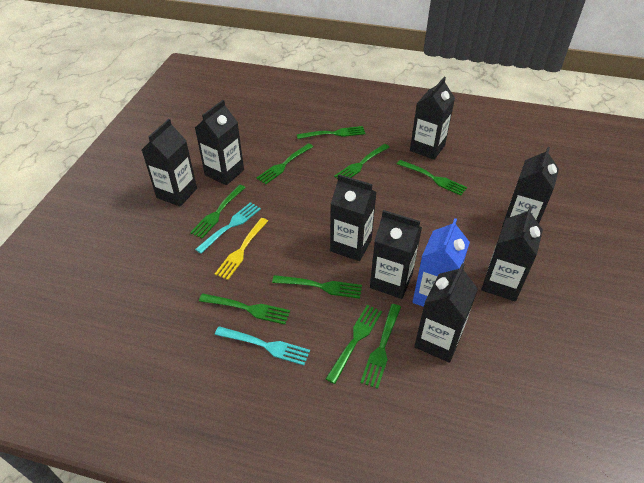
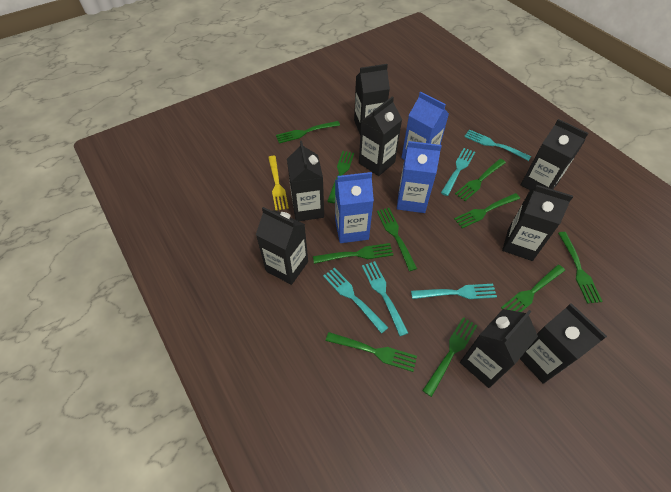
blue carton: 1 -> 3
green fork: 9 -> 10
turquoise fork: 2 -> 5

